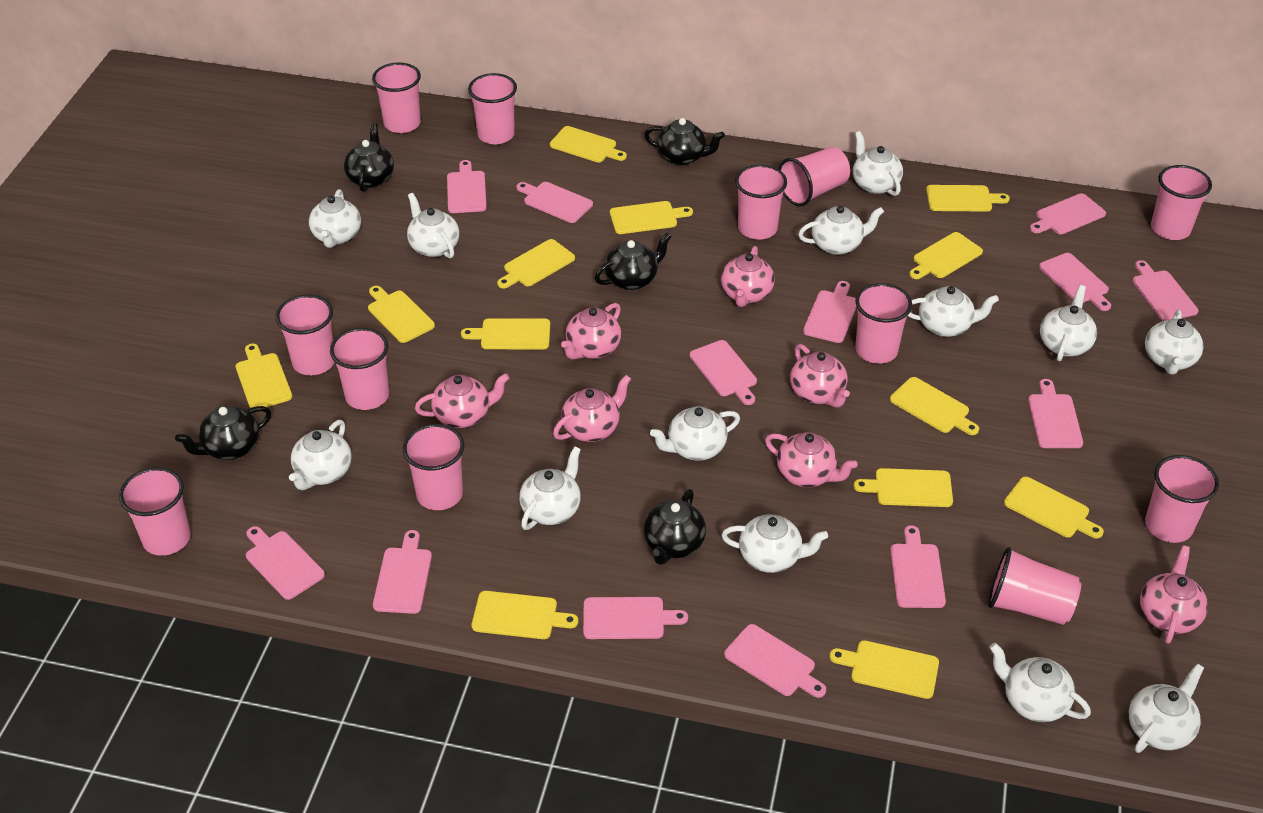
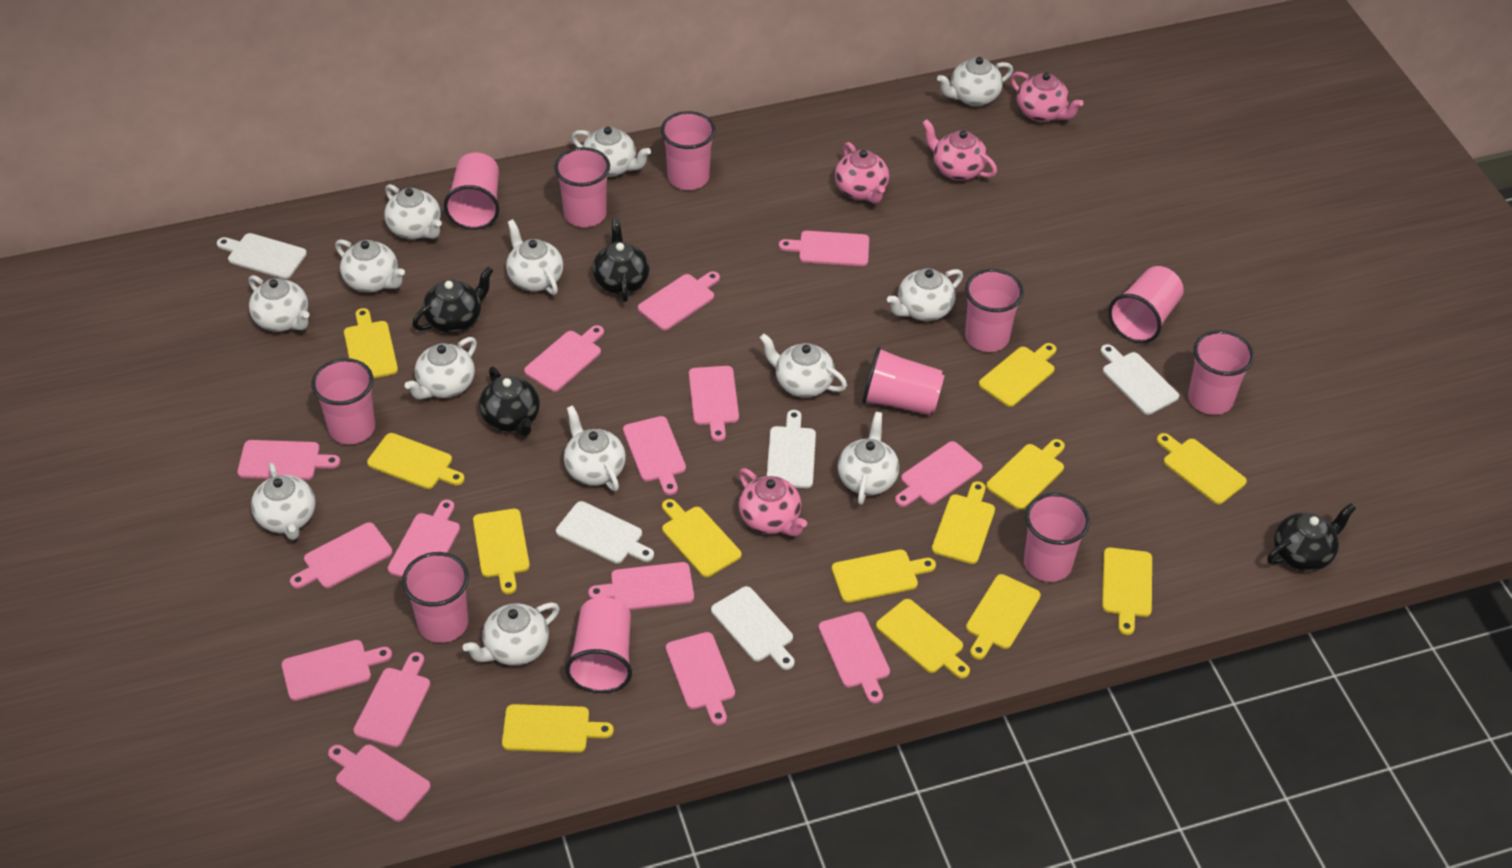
black teapot: 5 -> 4
pink cup: 12 -> 11
pink cutting board: 13 -> 15
pink teapot: 7 -> 4
white cutting board: 0 -> 5

